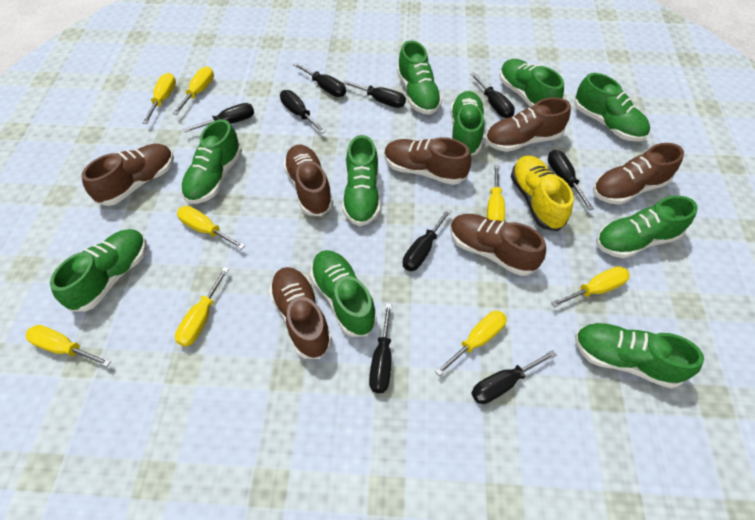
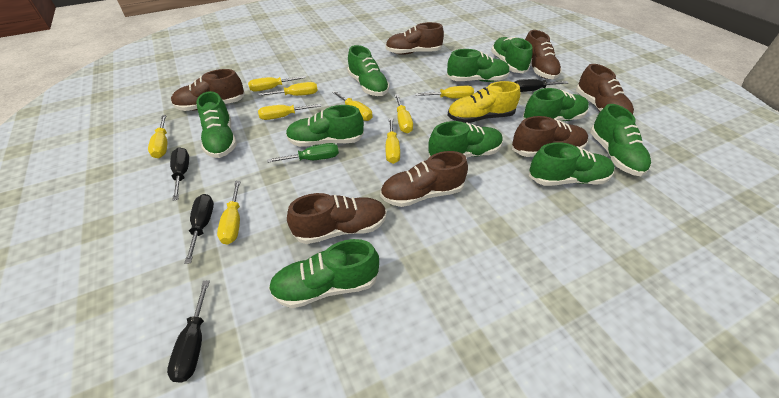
black screwdriver: 9 -> 4
green screwdriver: 0 -> 1
yellow screwdriver: 8 -> 9

